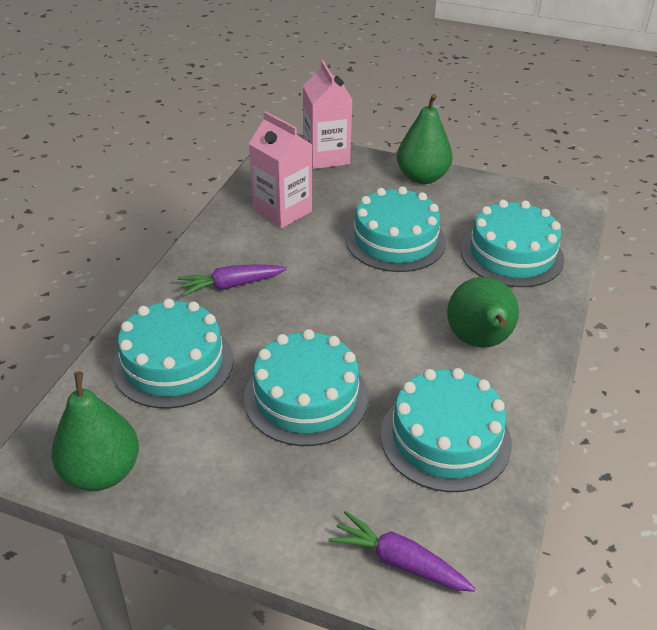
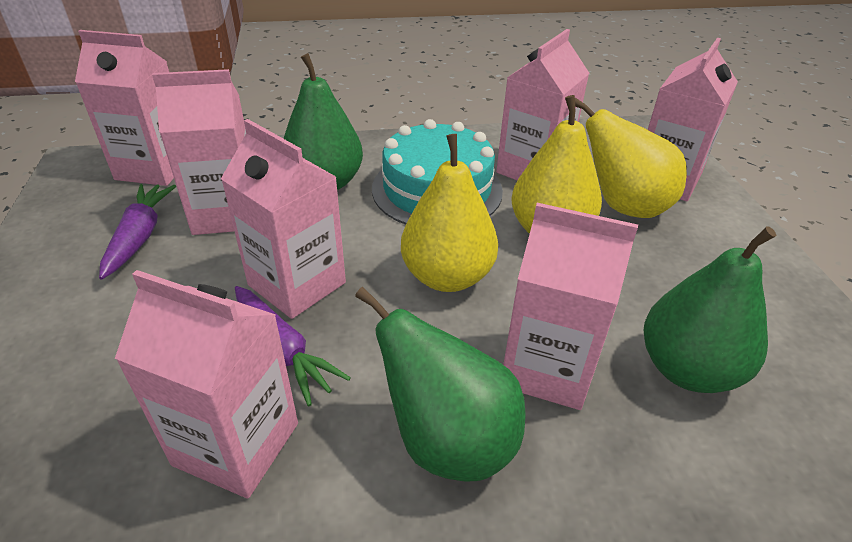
pink carton: 2 -> 7
turquoise cake: 5 -> 1
yellow pear: 0 -> 3

